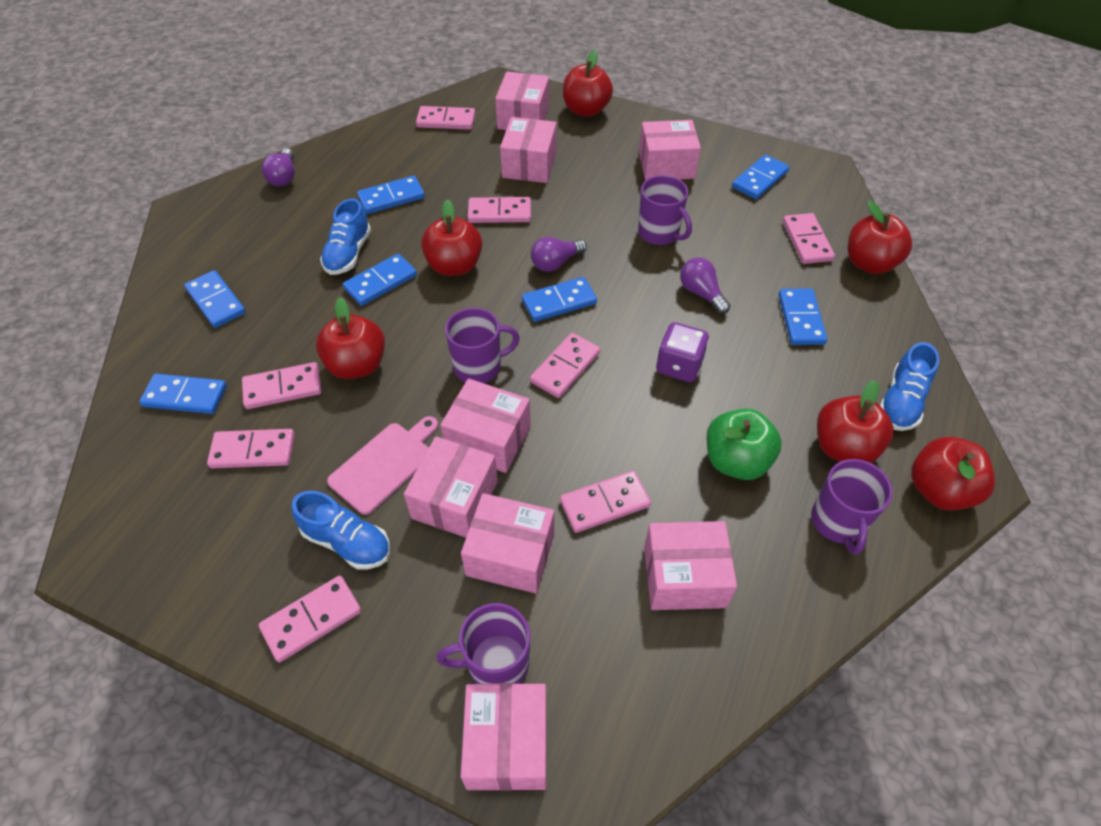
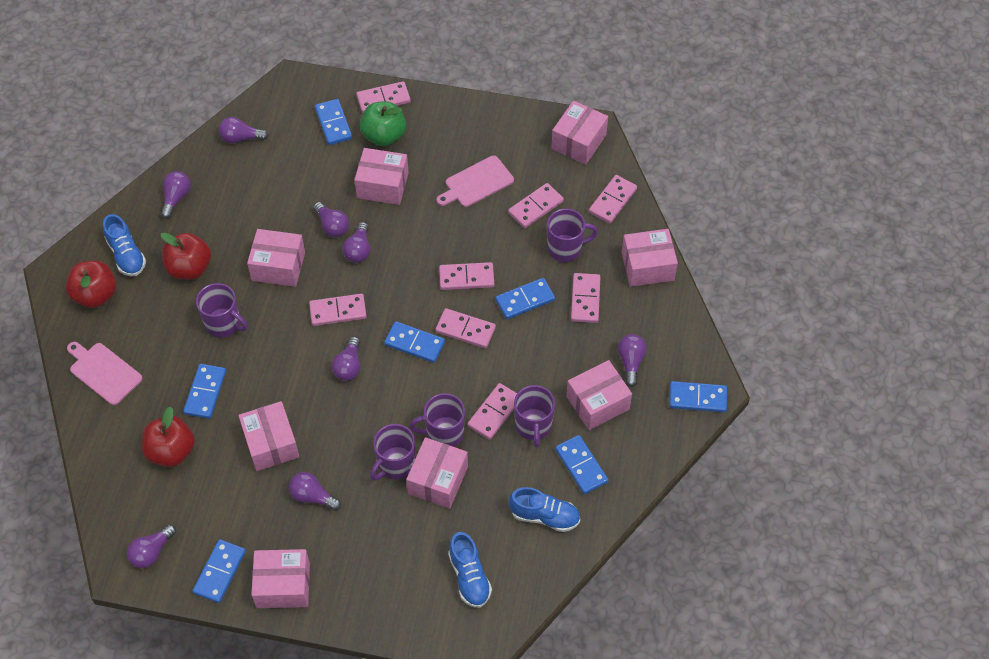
pink cutting board: 1 -> 2
purple dice: 1 -> 0
purple light bulb: 3 -> 8
purple mug: 4 -> 5
red apple: 6 -> 3

